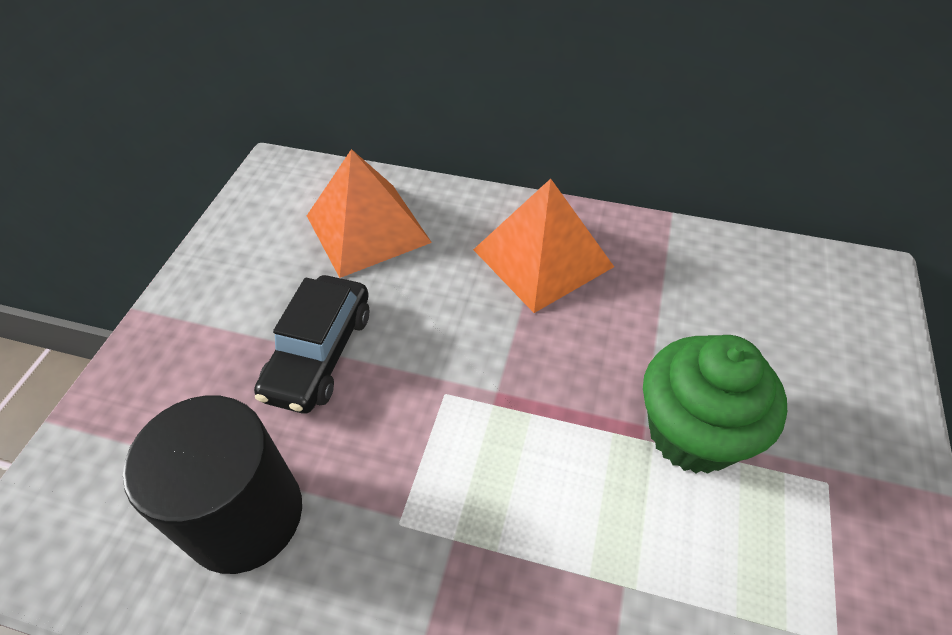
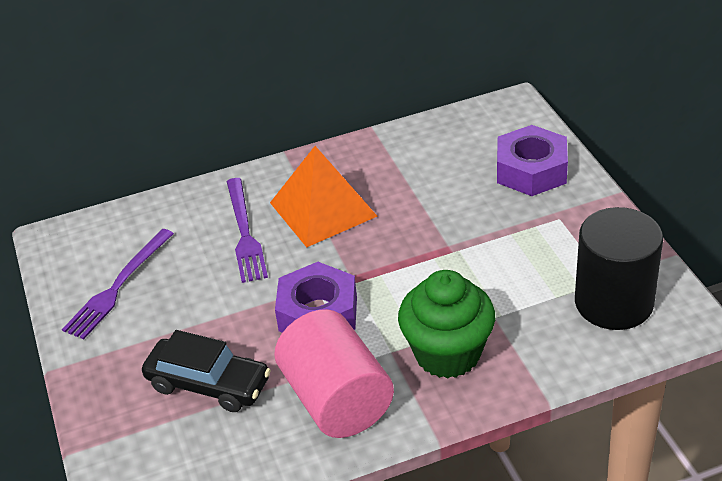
orange pyramid: 2 -> 1
pink cylinder: 0 -> 1
purple fork: 0 -> 2
purple nut: 0 -> 2

